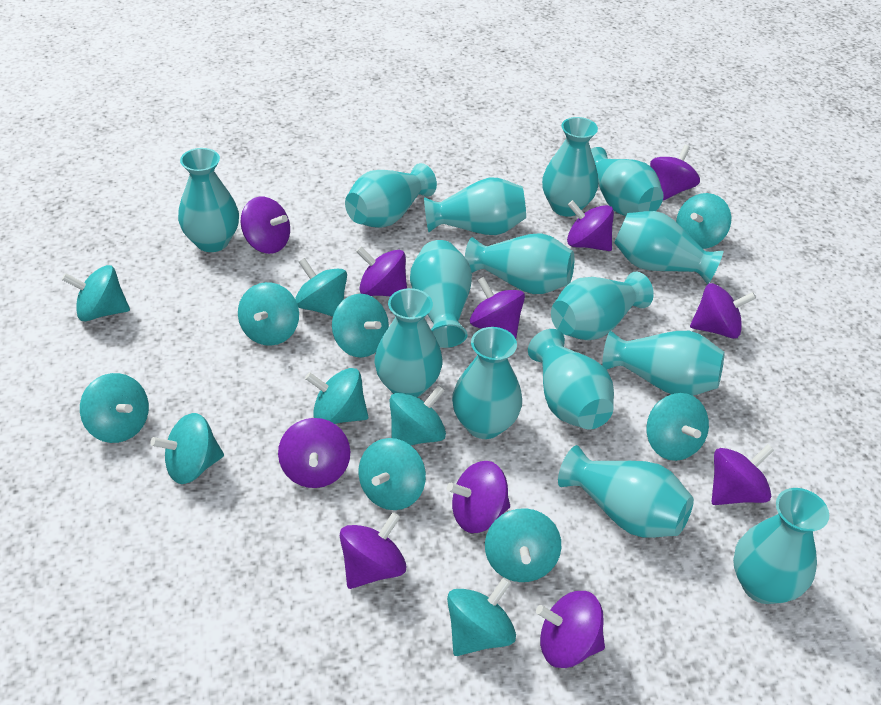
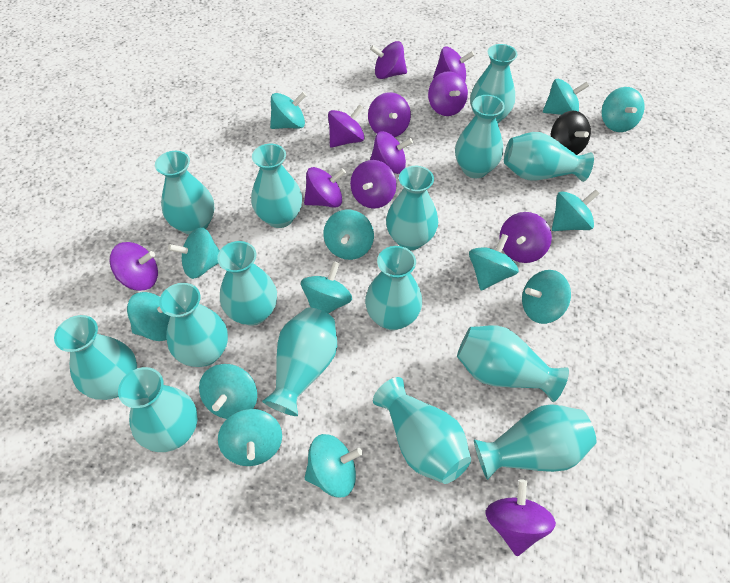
black spinning top: 0 -> 1

